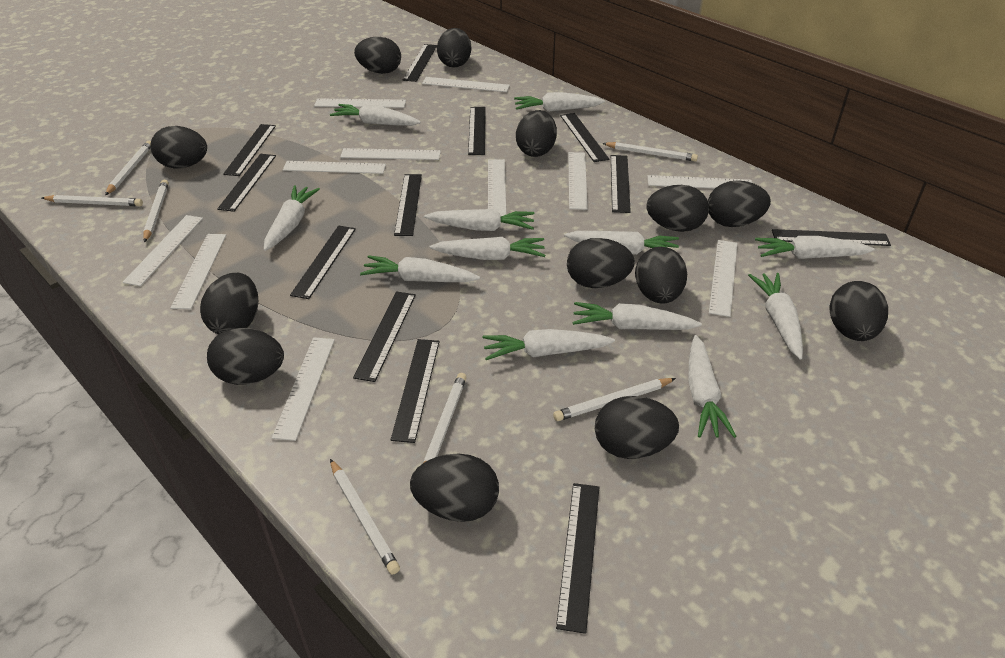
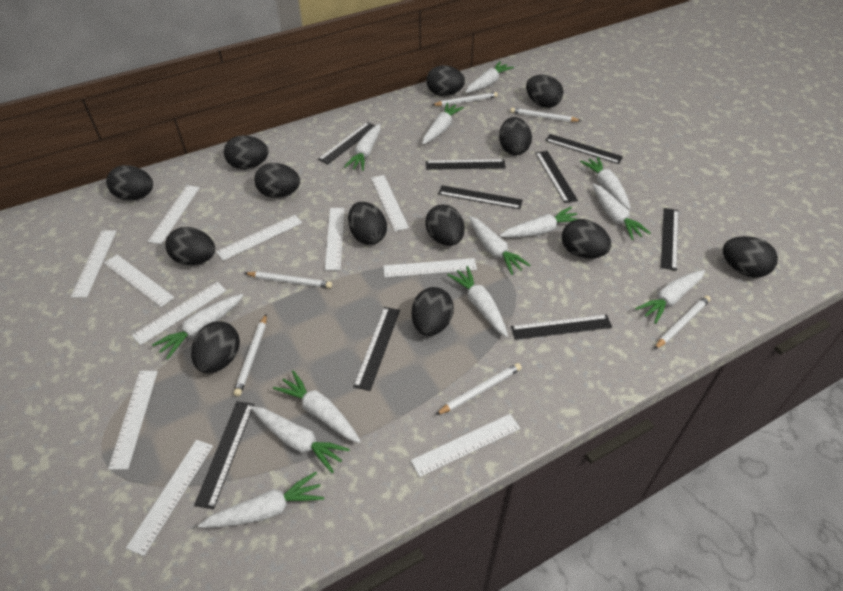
black ruler: 12 -> 9
white carrot: 12 -> 13
white pencil: 7 -> 6

